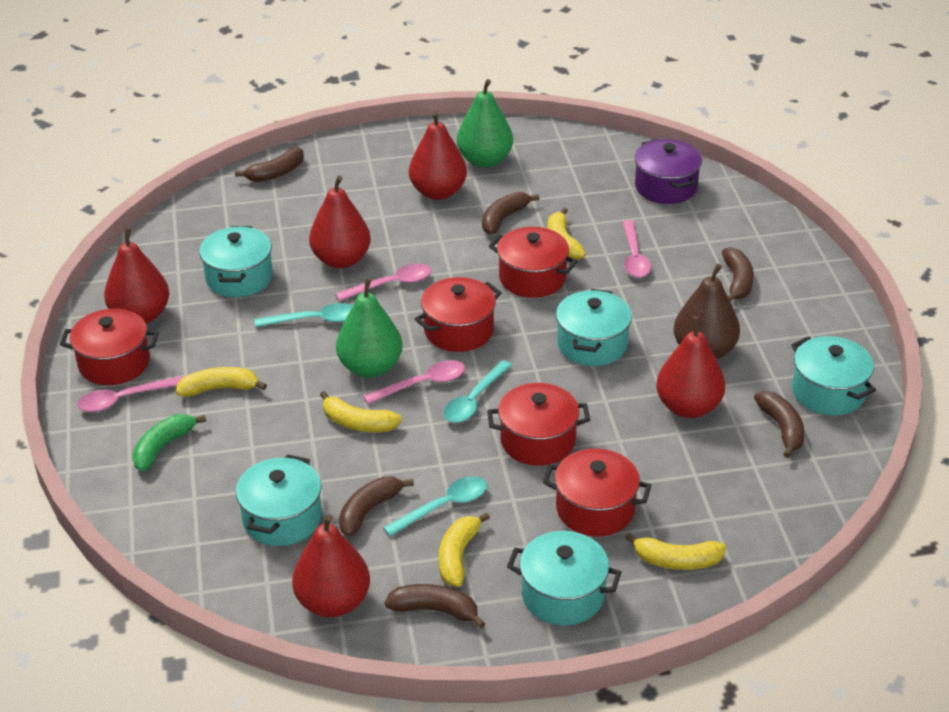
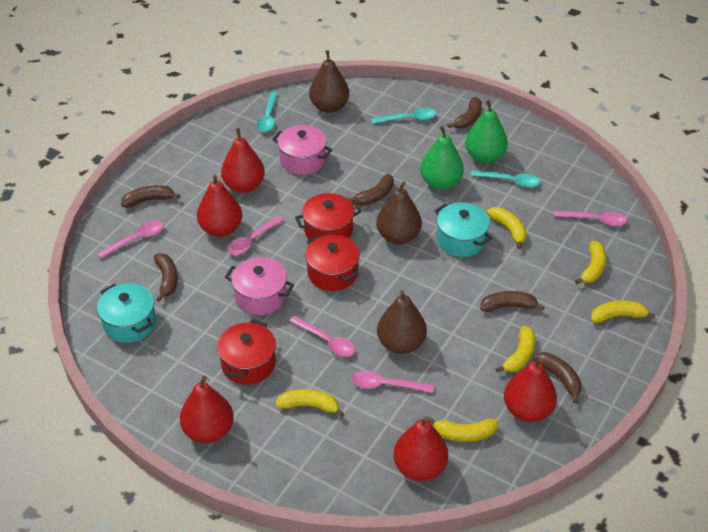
brown pear: 1 -> 3
green banana: 1 -> 0
pink pot: 0 -> 2
pink spoon: 4 -> 5
purple pot: 1 -> 0
red pot: 5 -> 3
turquoise pot: 5 -> 2
yellow banana: 5 -> 6

